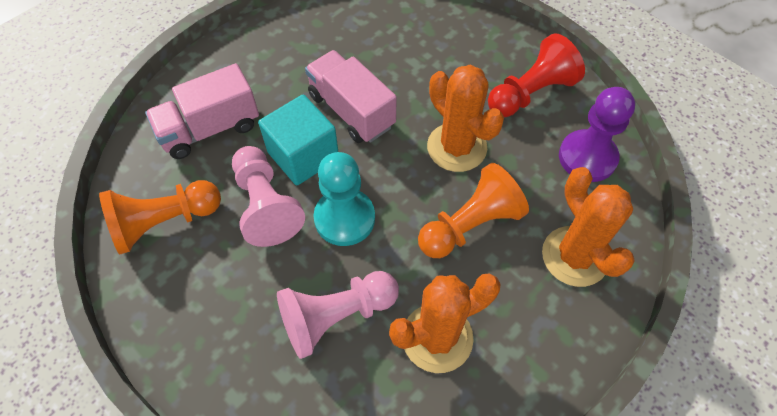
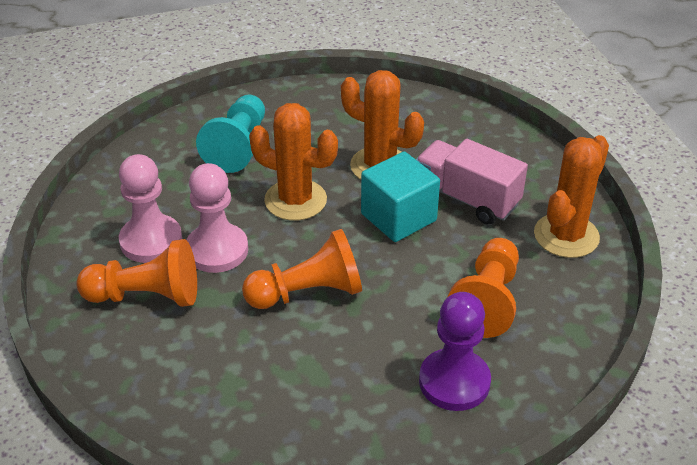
orange pawn: 2 -> 3
pink truck: 2 -> 1
red pawn: 1 -> 0

